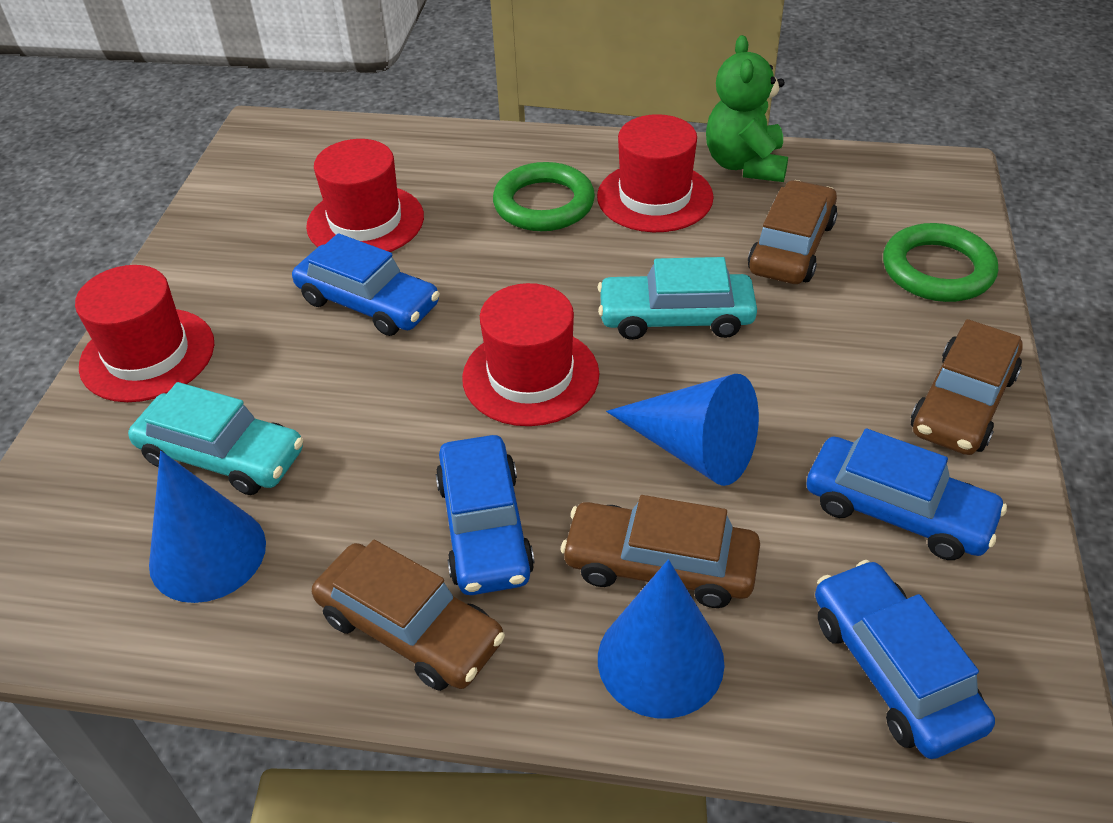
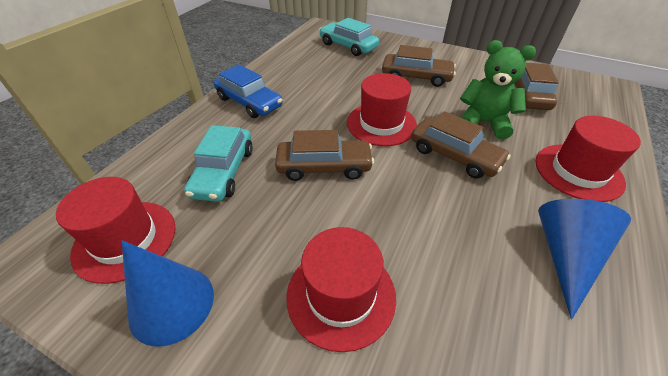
blue car: 4 -> 1
blue cone: 3 -> 2
green ring: 2 -> 0

